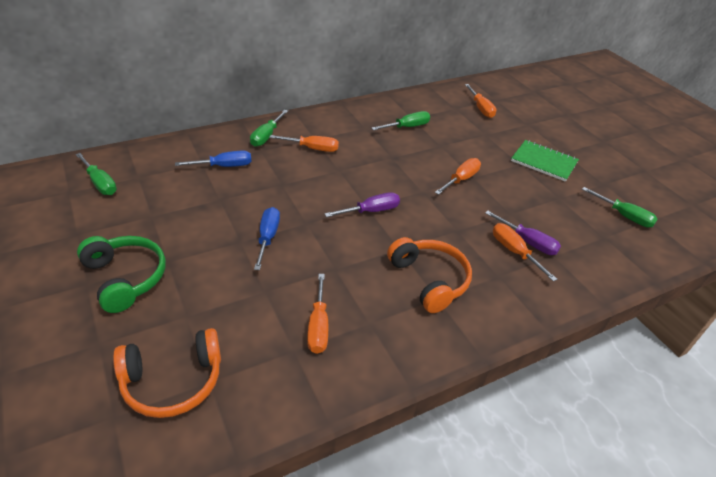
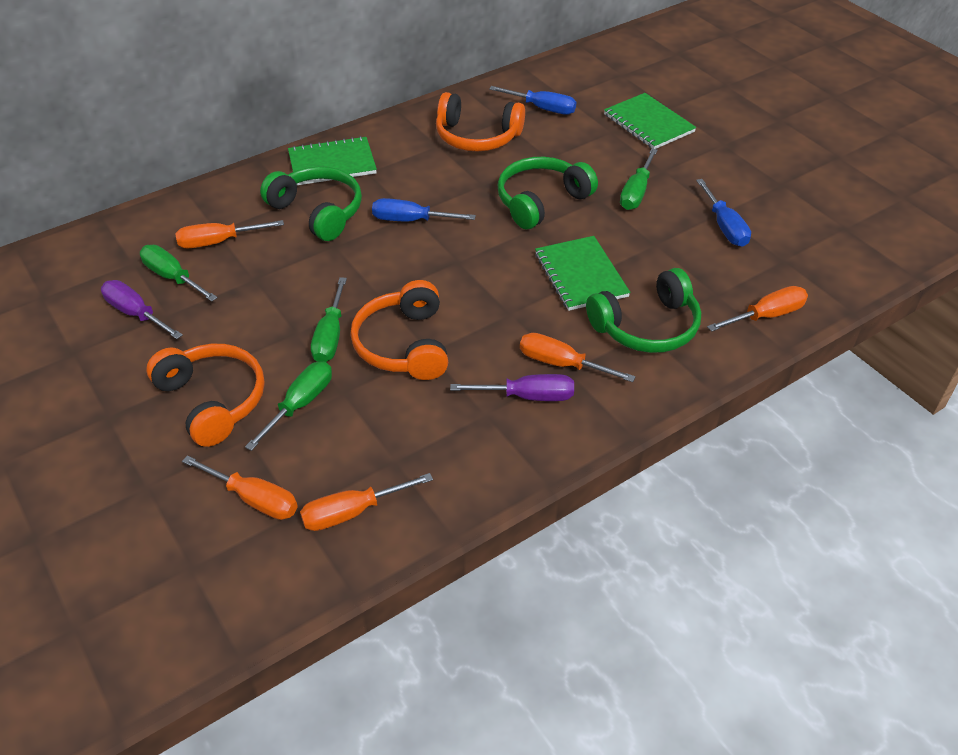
blue screwdriver: 2 -> 3
green headphones: 1 -> 3
green notebook: 1 -> 3
orange headphones: 2 -> 3

